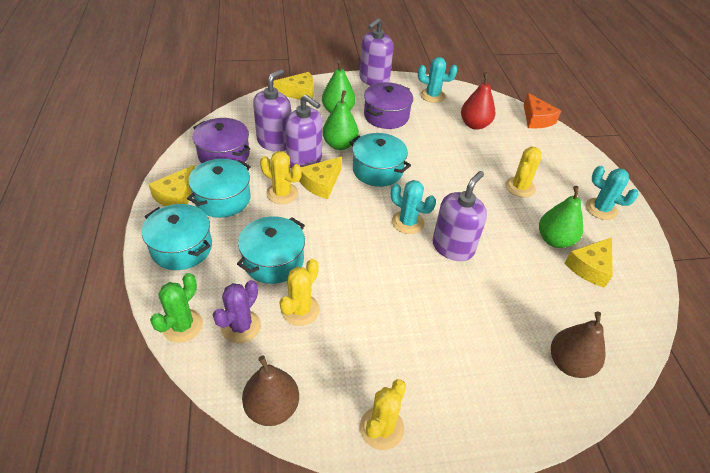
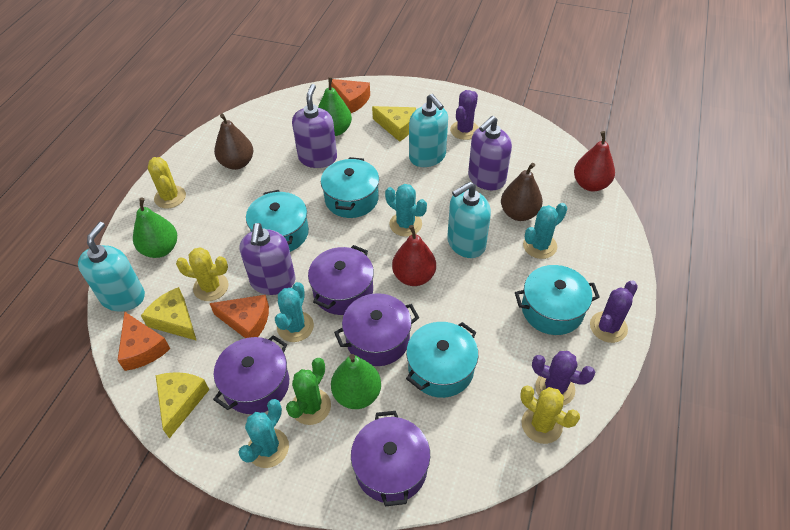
orange cheese: 1 -> 3
purple cactus: 1 -> 3
purple pot: 2 -> 4
purple soap dispenser: 4 -> 3
red pear: 1 -> 2
turquoise cactus: 3 -> 4
turquoise soap dispenser: 0 -> 3
yellow cactus: 4 -> 3
yellow cheese: 4 -> 3

